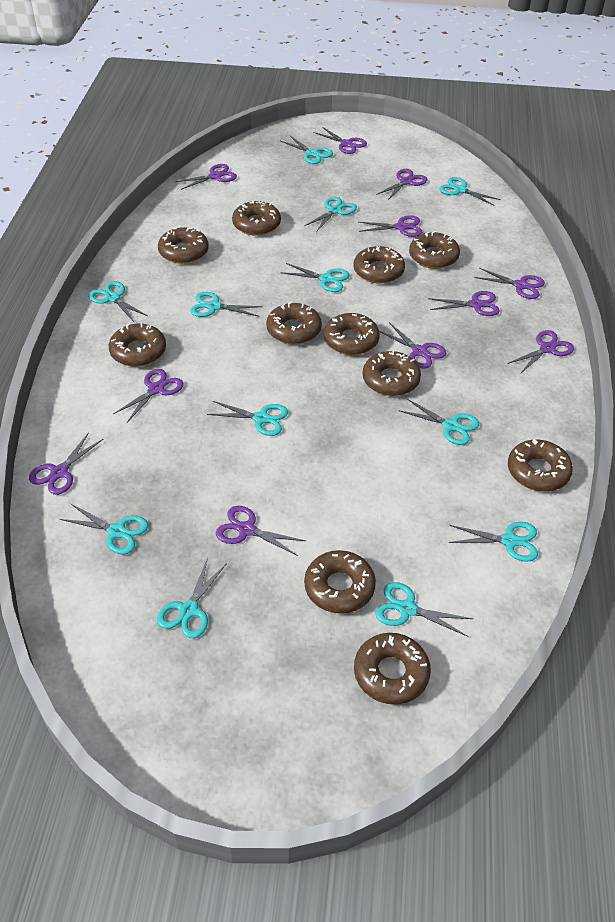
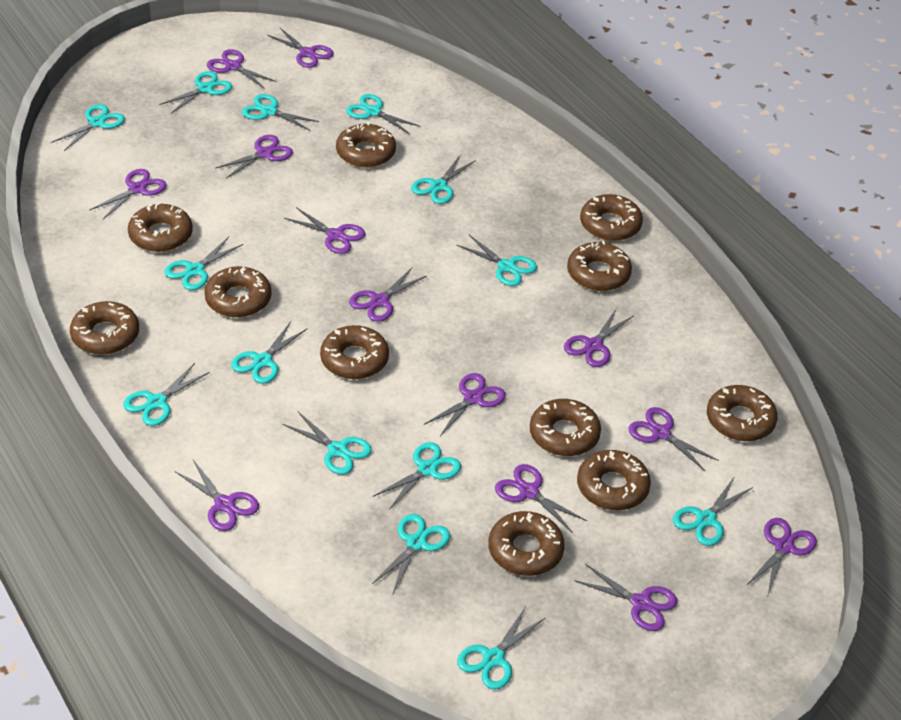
purple scissors: 11 -> 13
turquoise scissors: 12 -> 14

